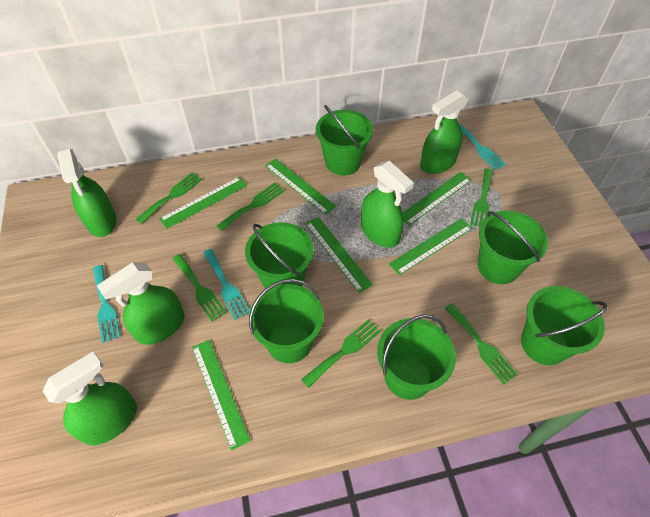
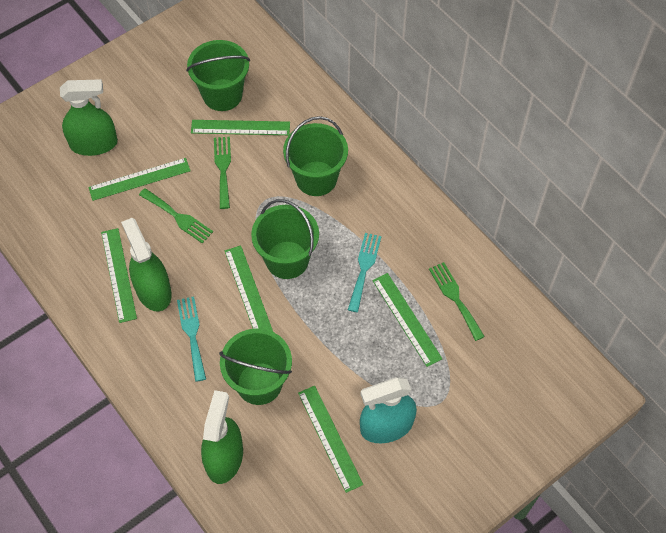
green bucket: 6 -> 4
green fork: 6 -> 3
green spray bottle: 5 -> 3
turquoise fork: 3 -> 2
turquoise spray bottle: 0 -> 1

